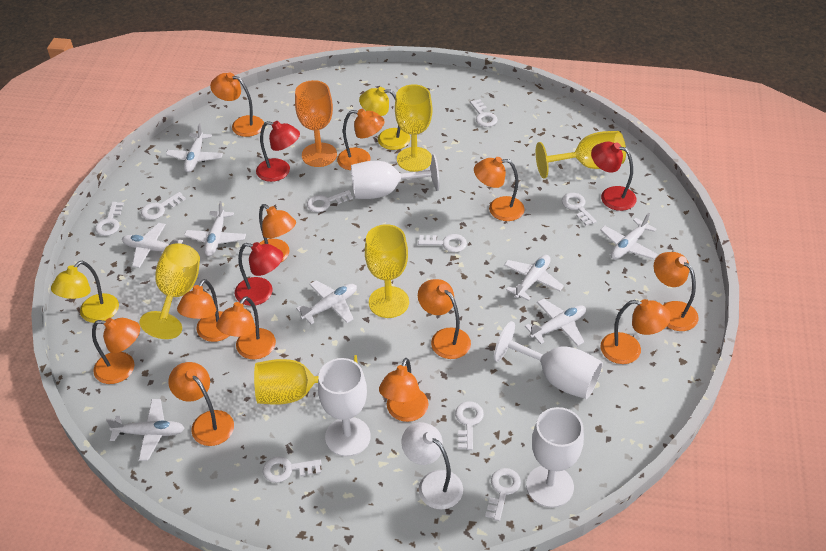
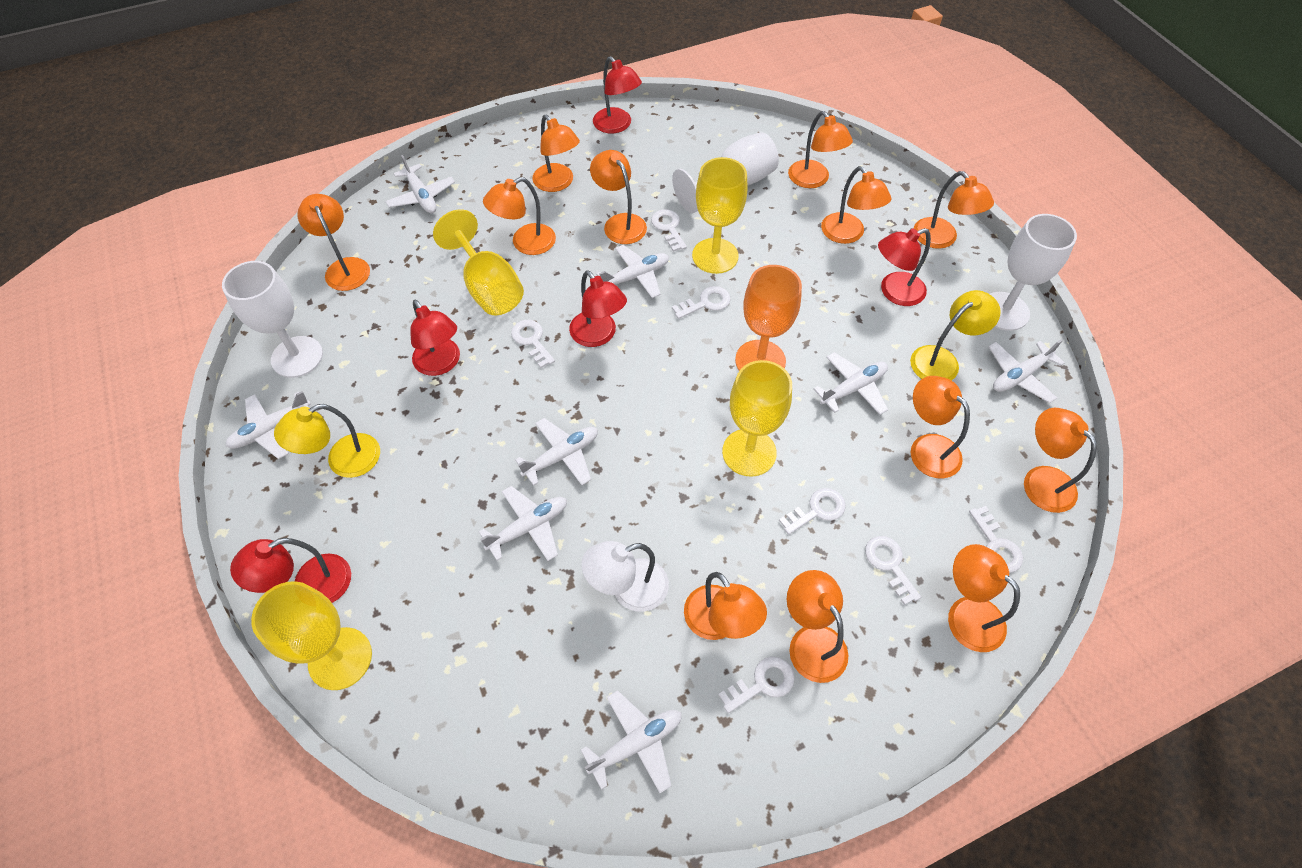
red lamp: 3 -> 5
white goblet: 4 -> 3
white key: 9 -> 7
yellow goblet: 5 -> 4

